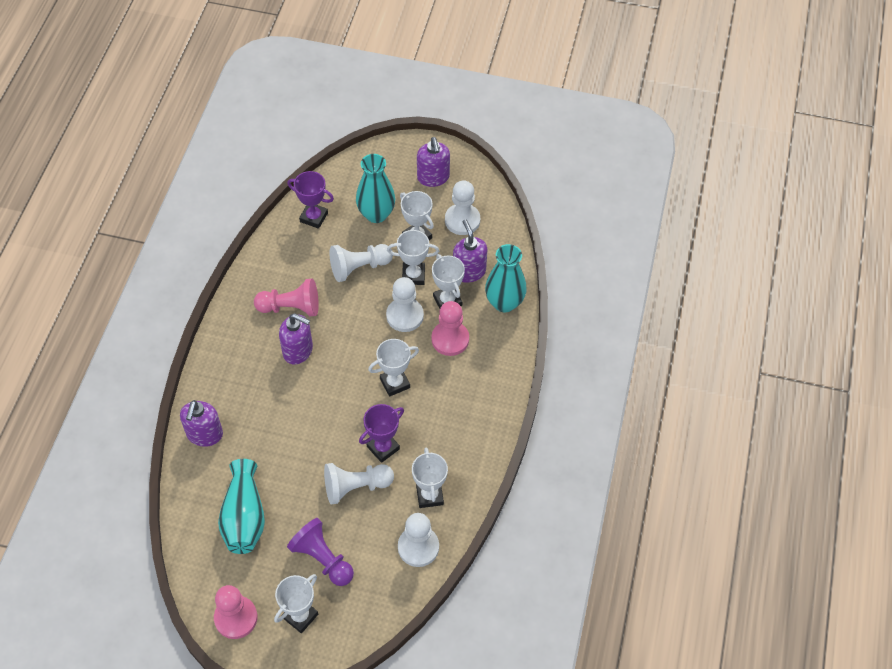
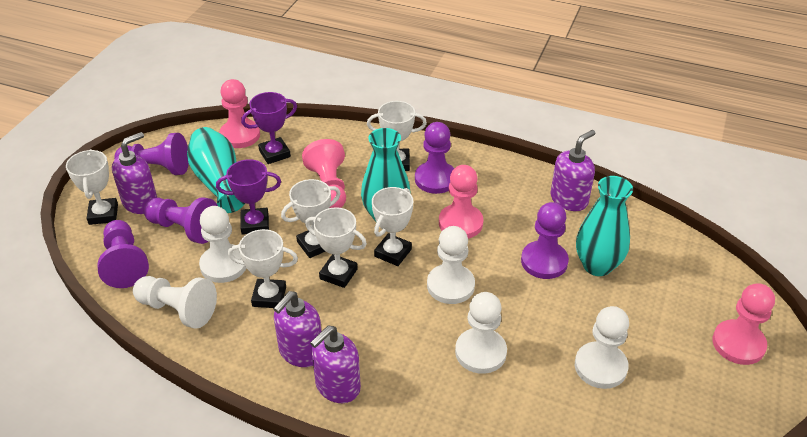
pink pawn: 3 -> 4
purple pawn: 1 -> 5

